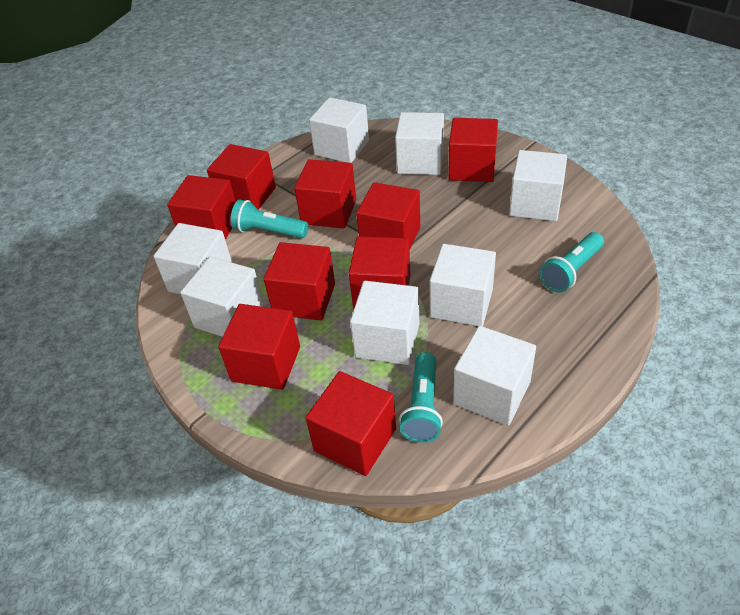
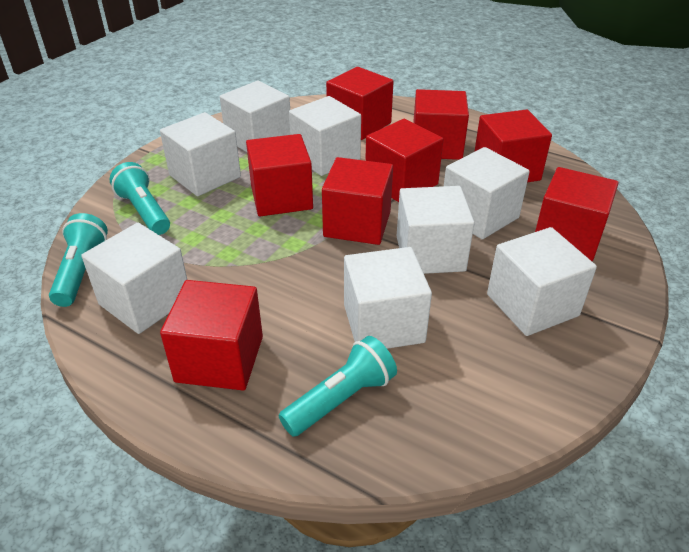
red cube: 9 -> 8

